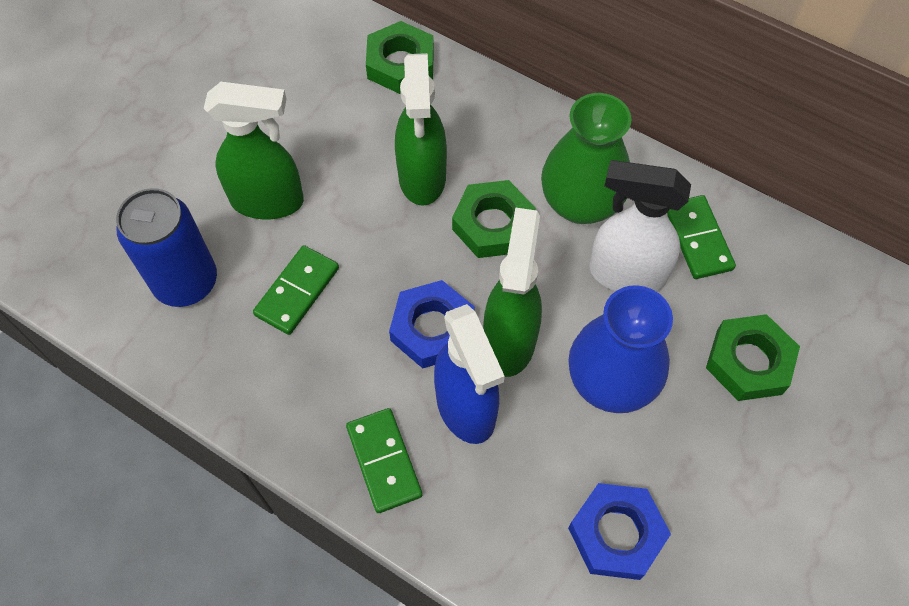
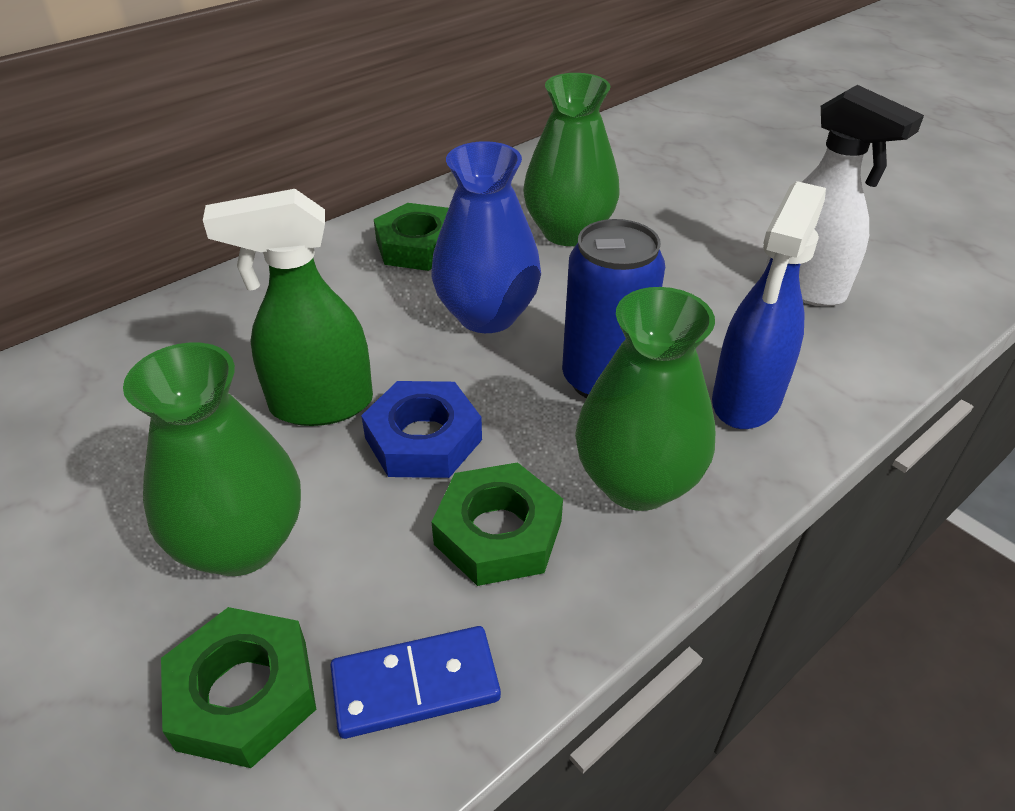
blue domino: 0 -> 1
blue nut: 2 -> 1
green domino: 3 -> 0
green spray bottle: 3 -> 1
green vase: 1 -> 3

